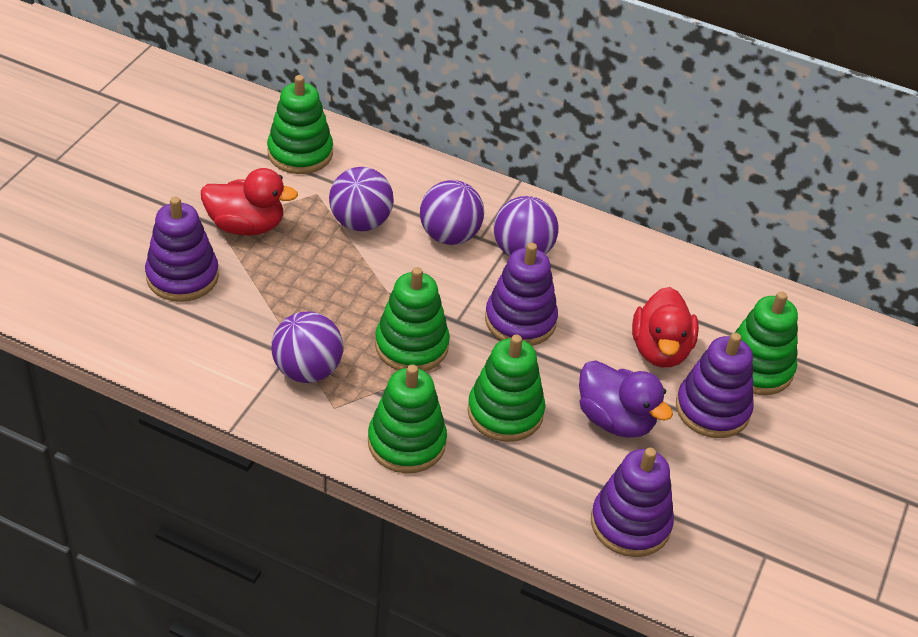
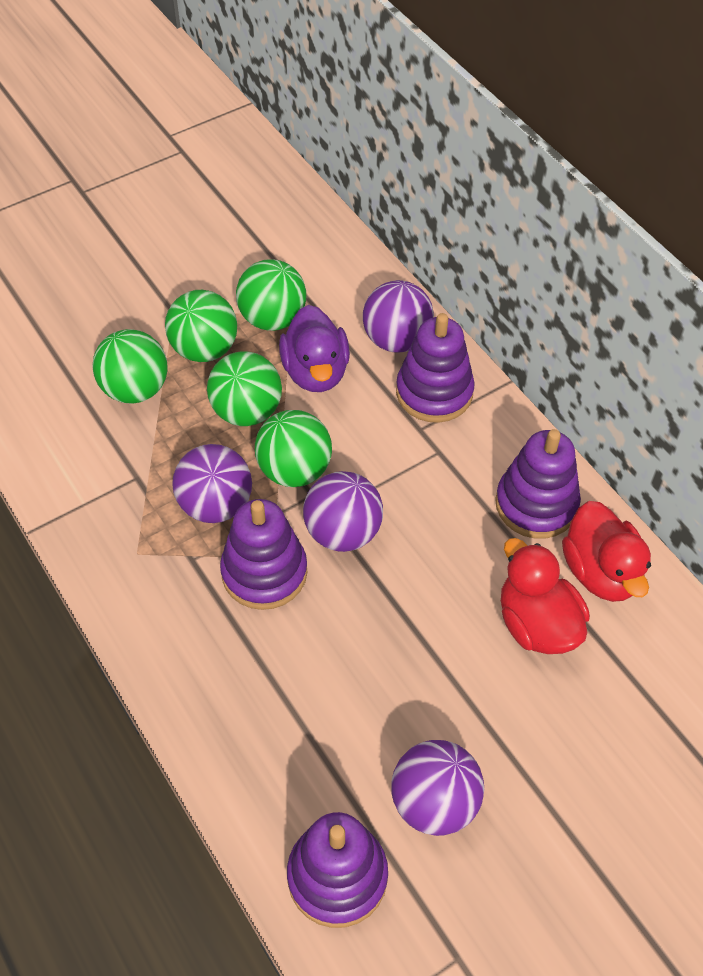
green ball: 0 -> 5
green stacking toy: 5 -> 0

